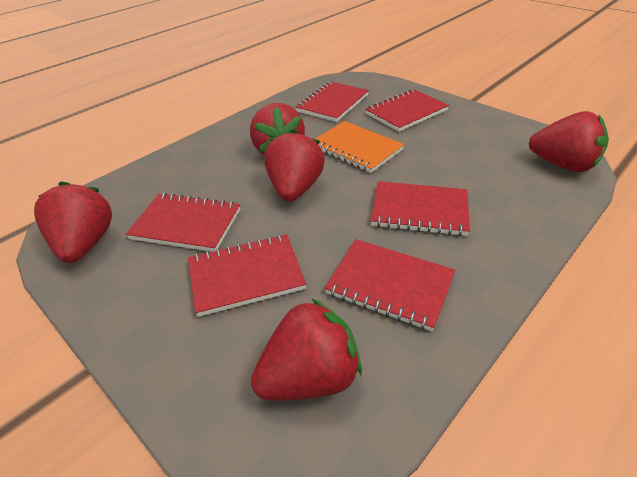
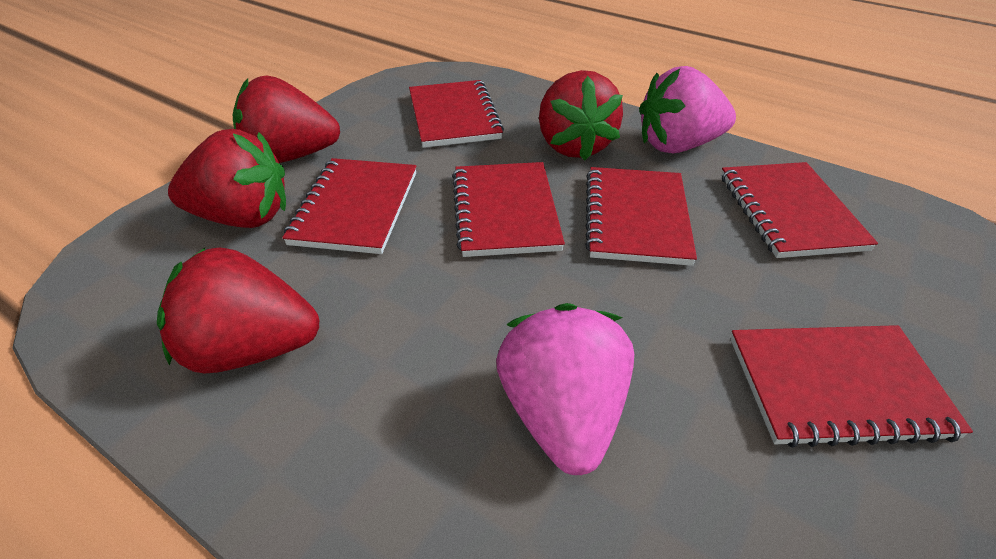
orange notebook: 1 -> 0
pink strawberry: 0 -> 2
red strawberry: 5 -> 4

